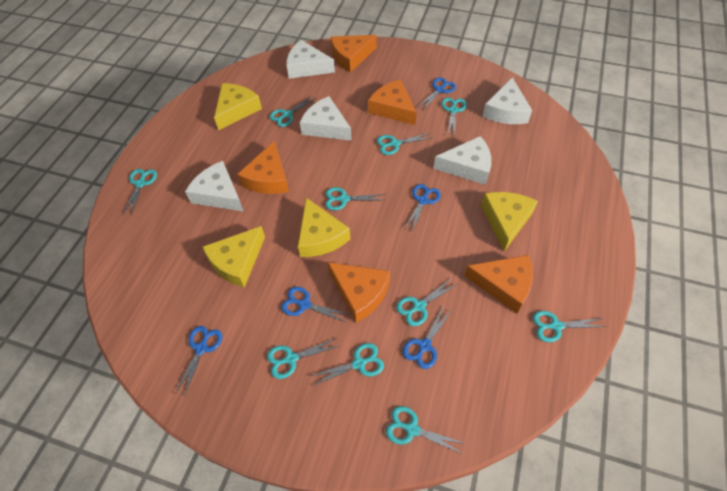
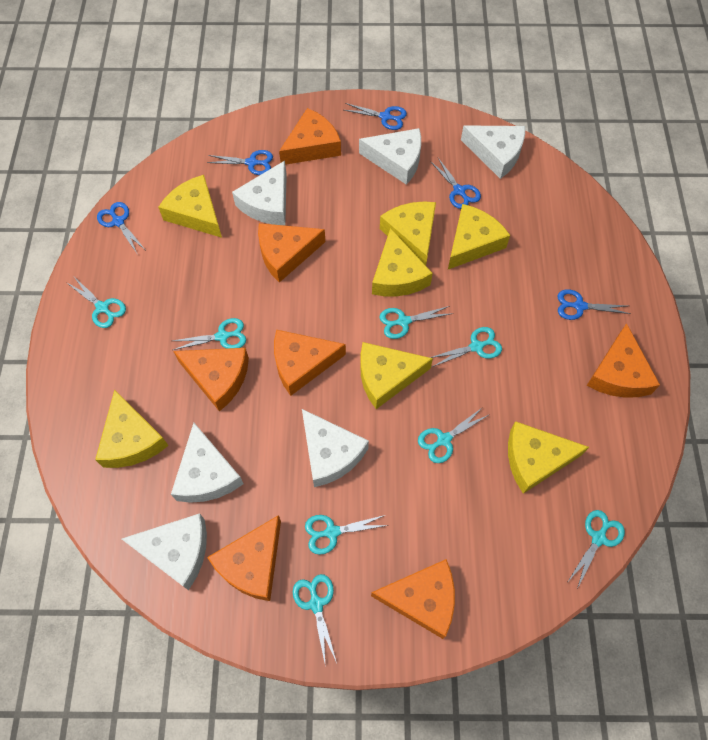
orange cheese: 5 -> 7
turquoise scissors: 10 -> 8
white cheese: 5 -> 6
yellow cheese: 4 -> 7

